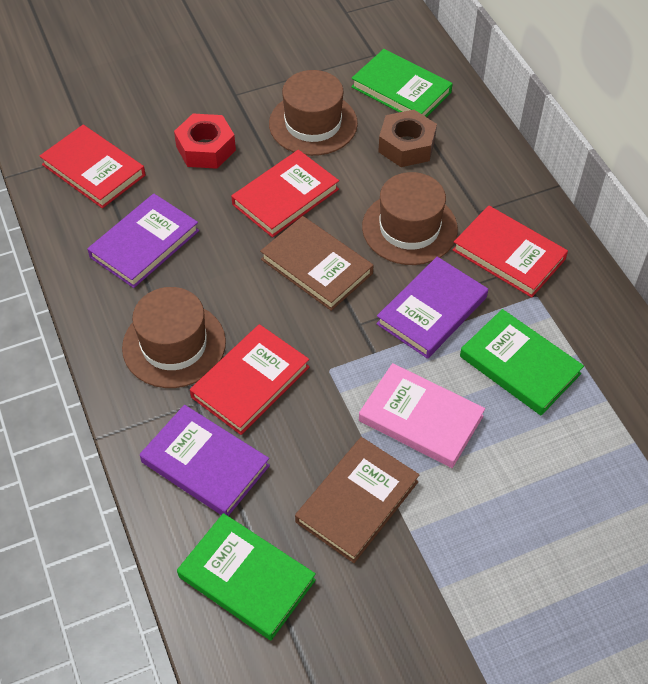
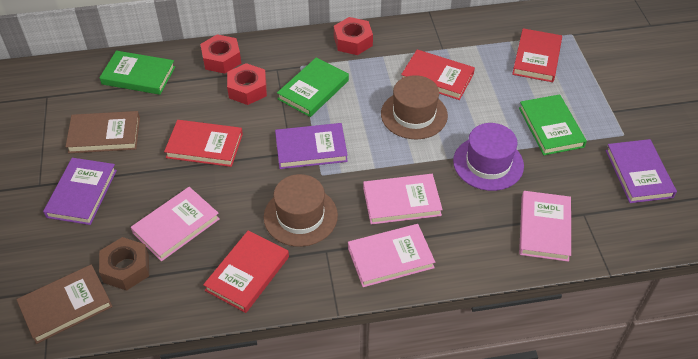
brown hat: 3 -> 2
pink book: 1 -> 4
purple hat: 0 -> 1
red nut: 1 -> 3

